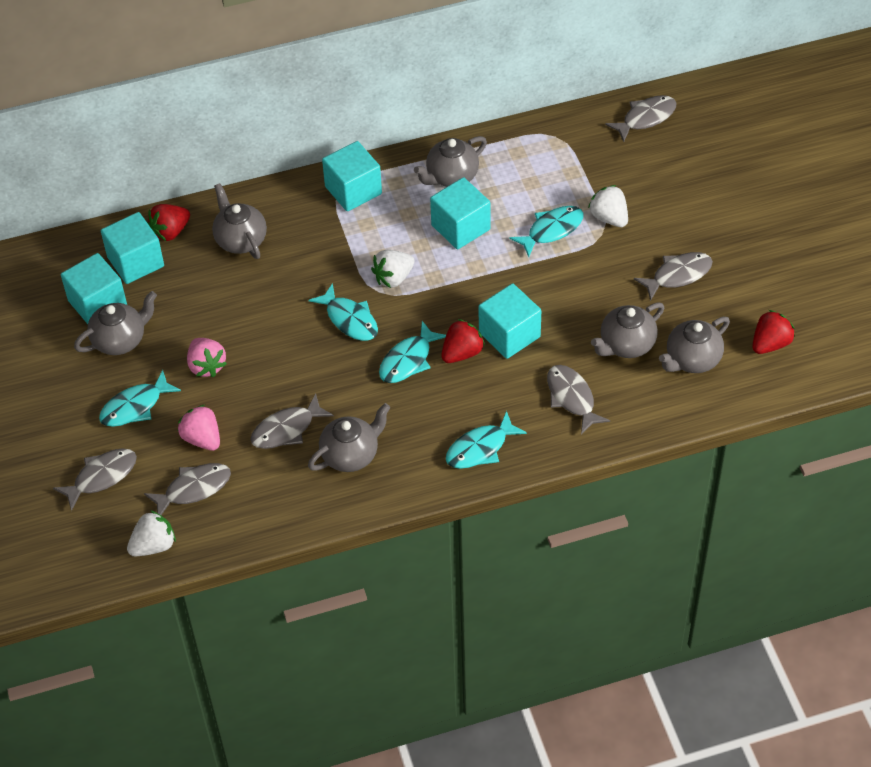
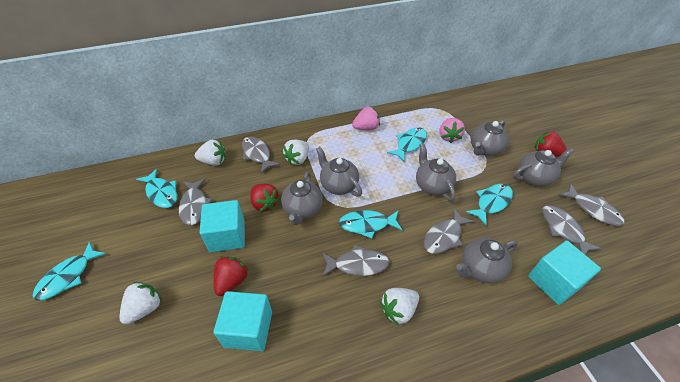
turquoise cube: 5 -> 3
white strawberry: 3 -> 4

